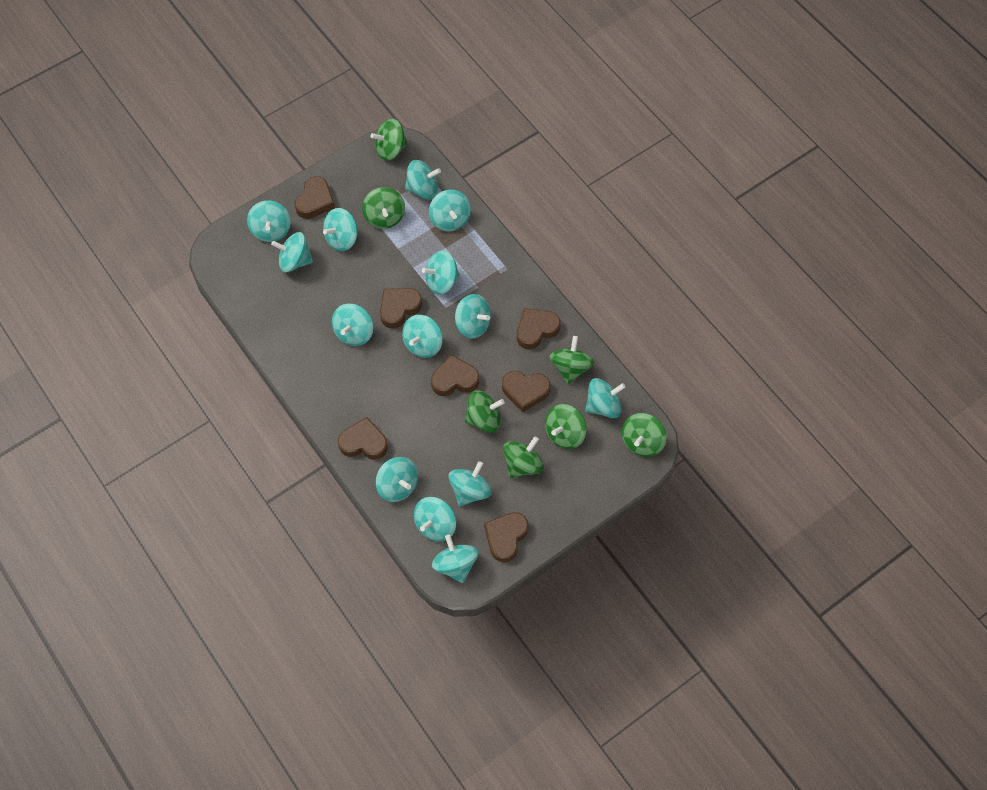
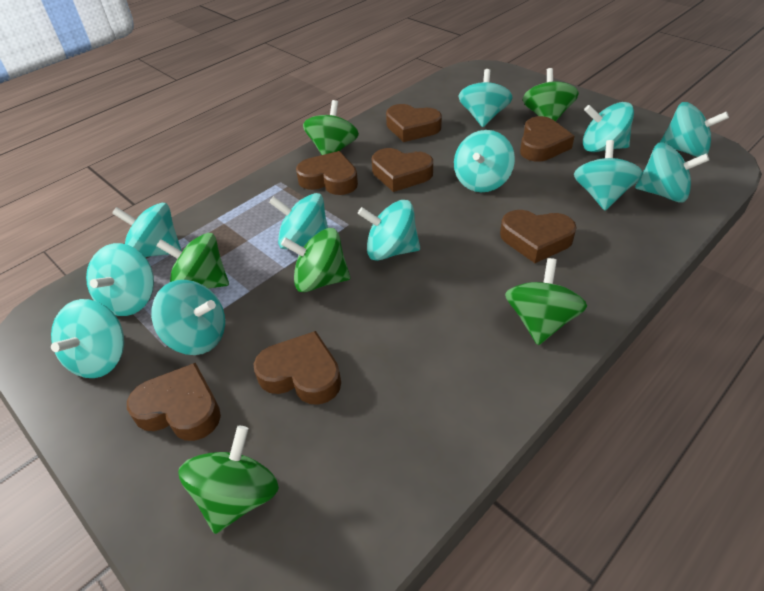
green spinning top: 7 -> 6
turquoise spinning top: 14 -> 12

